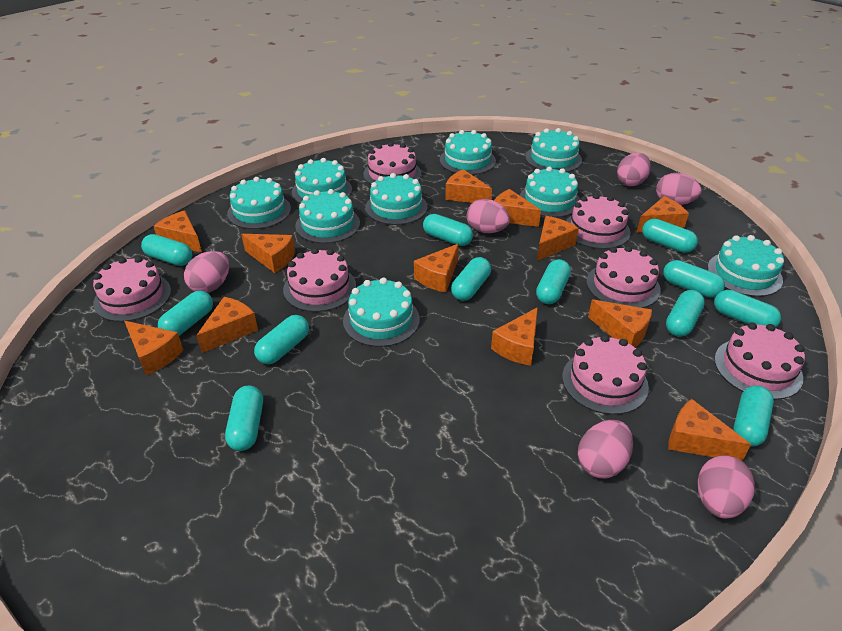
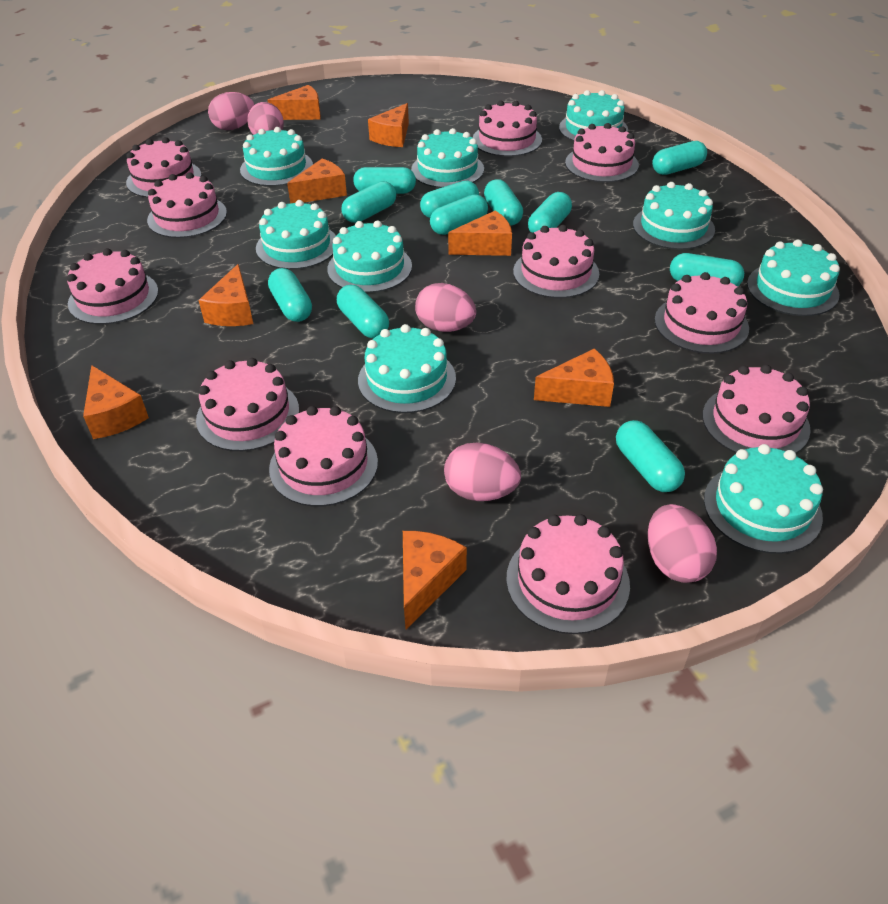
orange cheese: 12 -> 8
pink cake: 7 -> 11
pink egg: 6 -> 5
turquoise capsule: 12 -> 11

